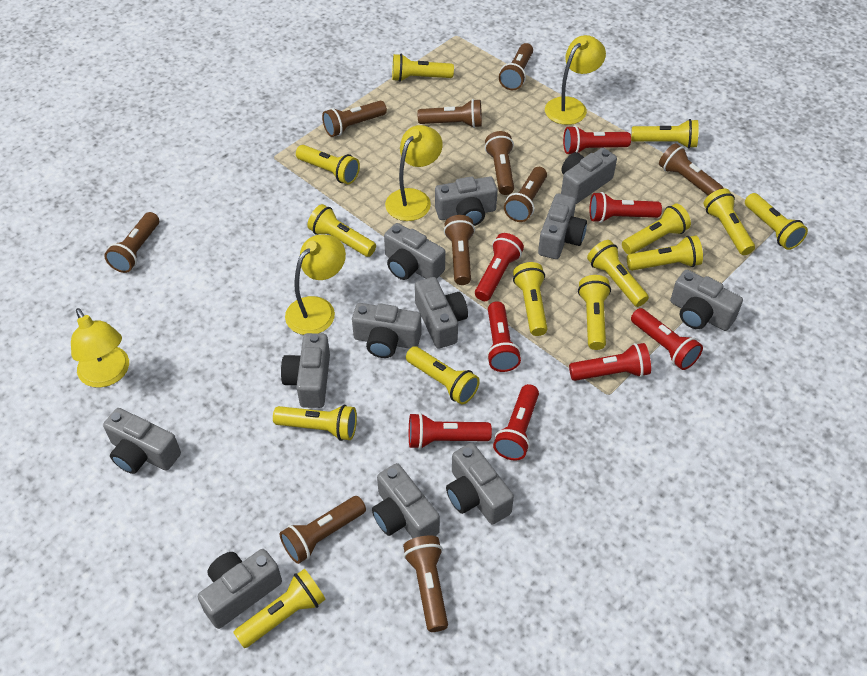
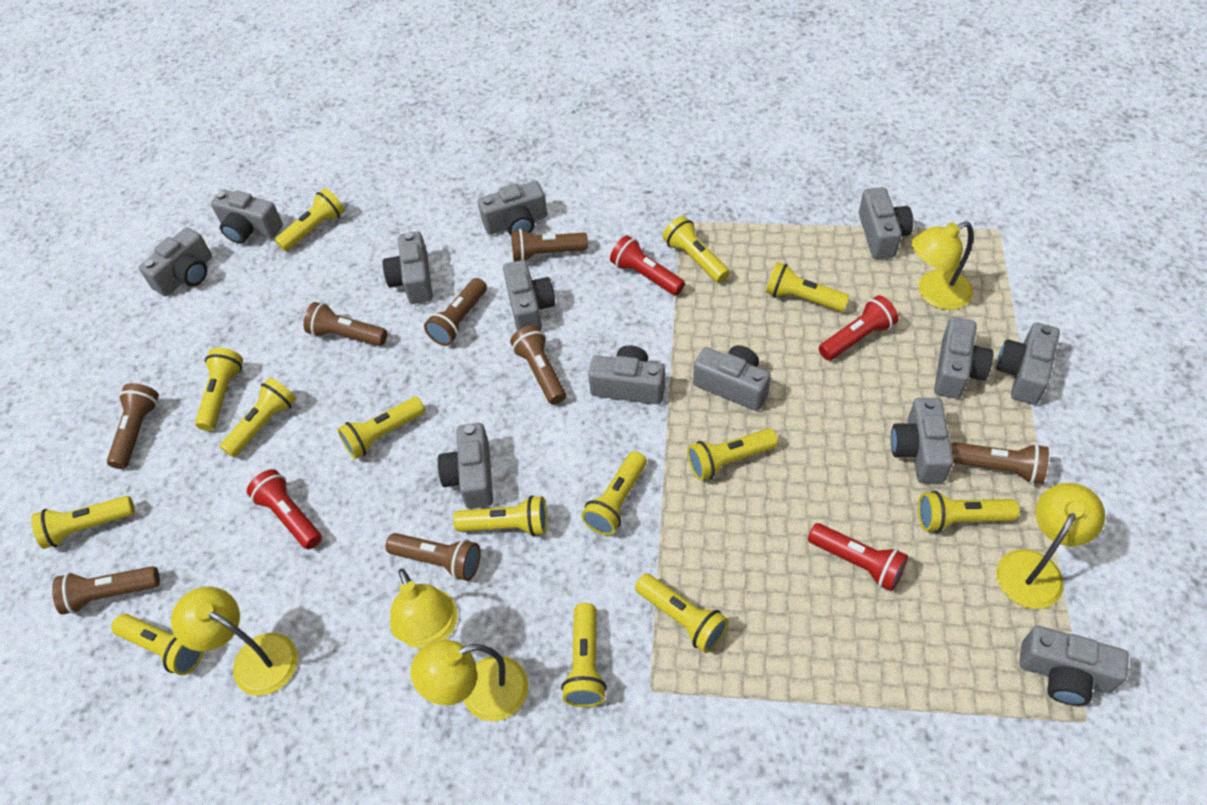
brown flashlight: 10 -> 8
grey camera: 12 -> 13
red flashlight: 8 -> 4
yellow lamp: 4 -> 5

